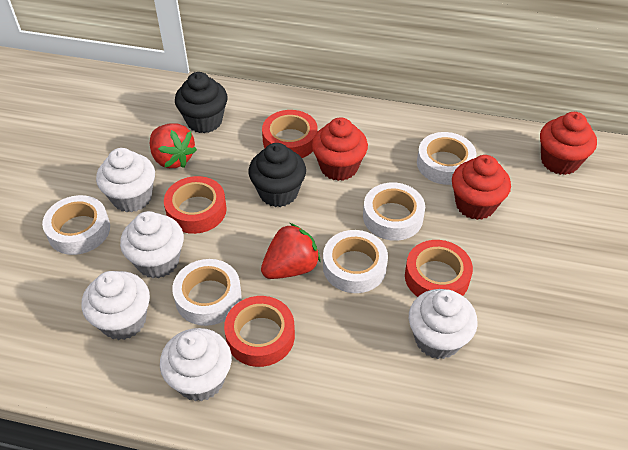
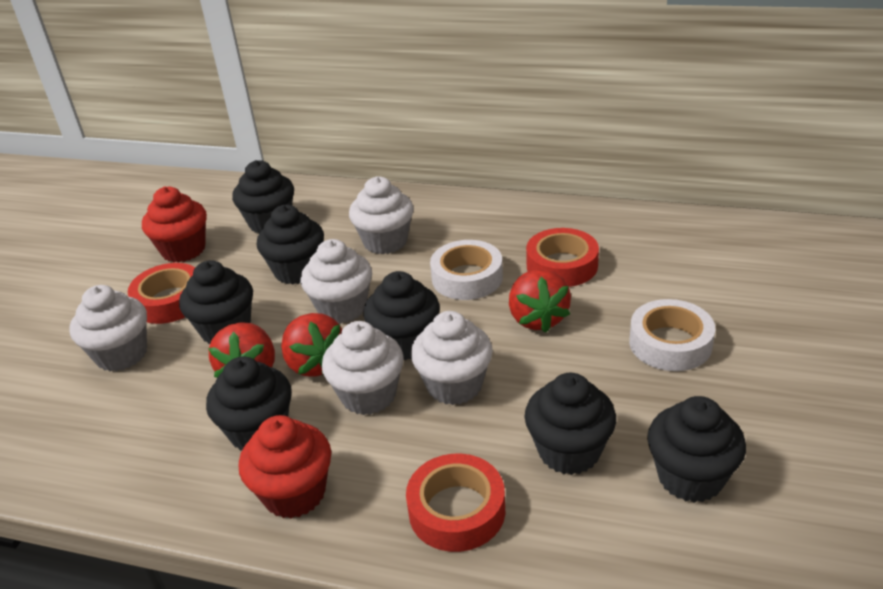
black cupcake: 2 -> 7
red cupcake: 3 -> 2
red strawberry: 2 -> 3
red tape: 4 -> 3
white tape: 5 -> 2

